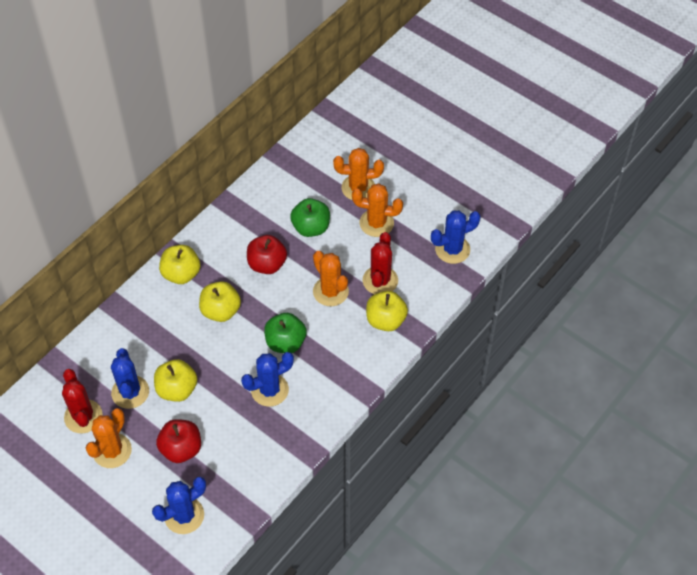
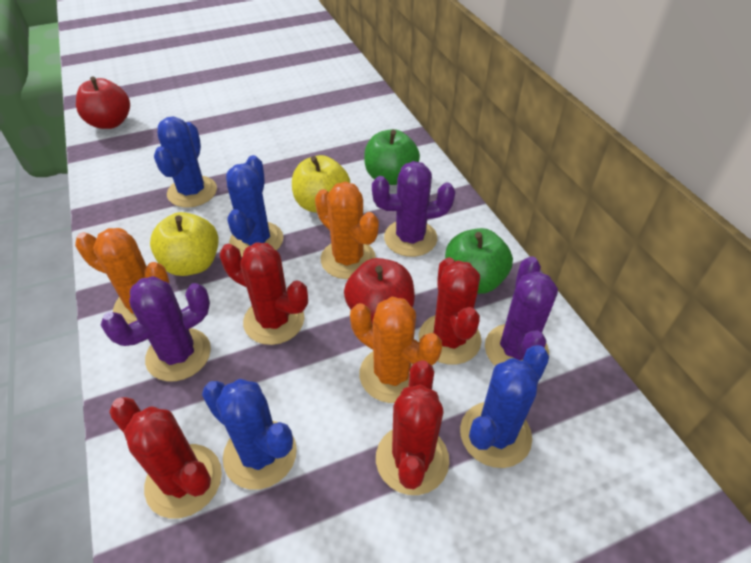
orange cactus: 4 -> 3
purple cactus: 0 -> 3
red cactus: 2 -> 4
yellow apple: 4 -> 2

